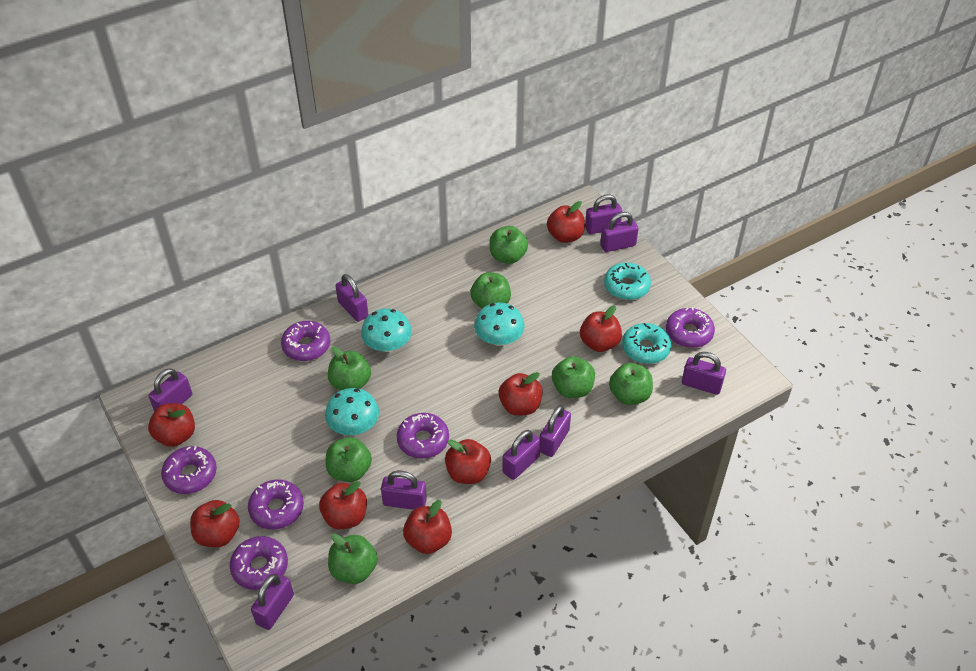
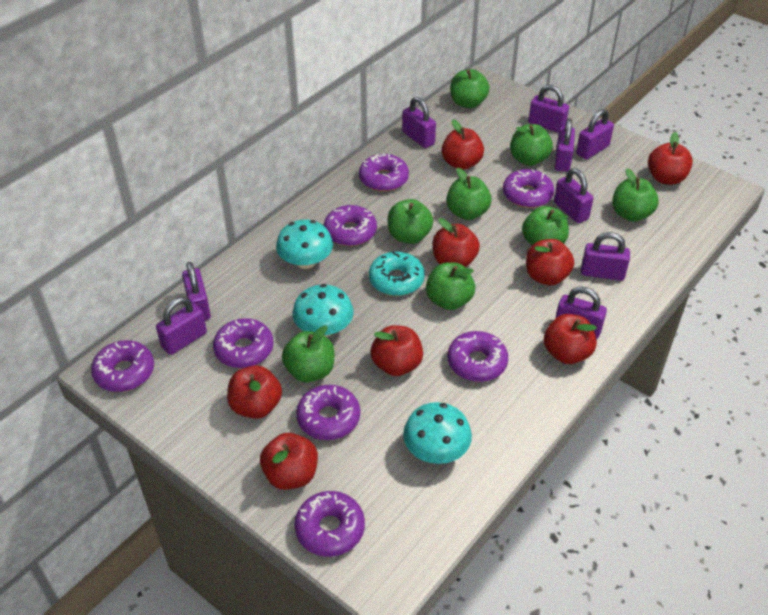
green apple: 7 -> 8
purple donut: 6 -> 8
turquoise donut: 2 -> 1

